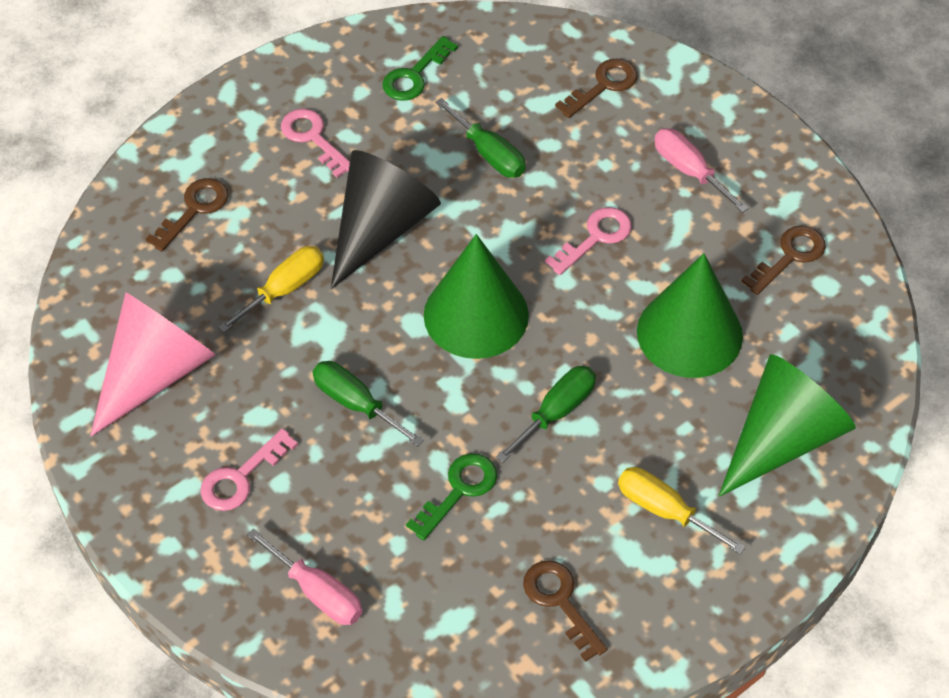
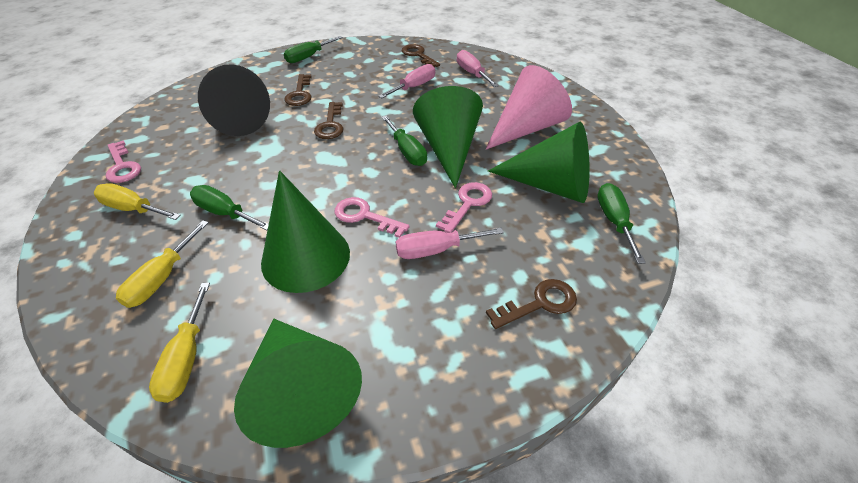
green cone: 3 -> 4
green key: 2 -> 0
green screwdriver: 3 -> 4
pink screwdriver: 2 -> 3
yellow screwdriver: 2 -> 3

